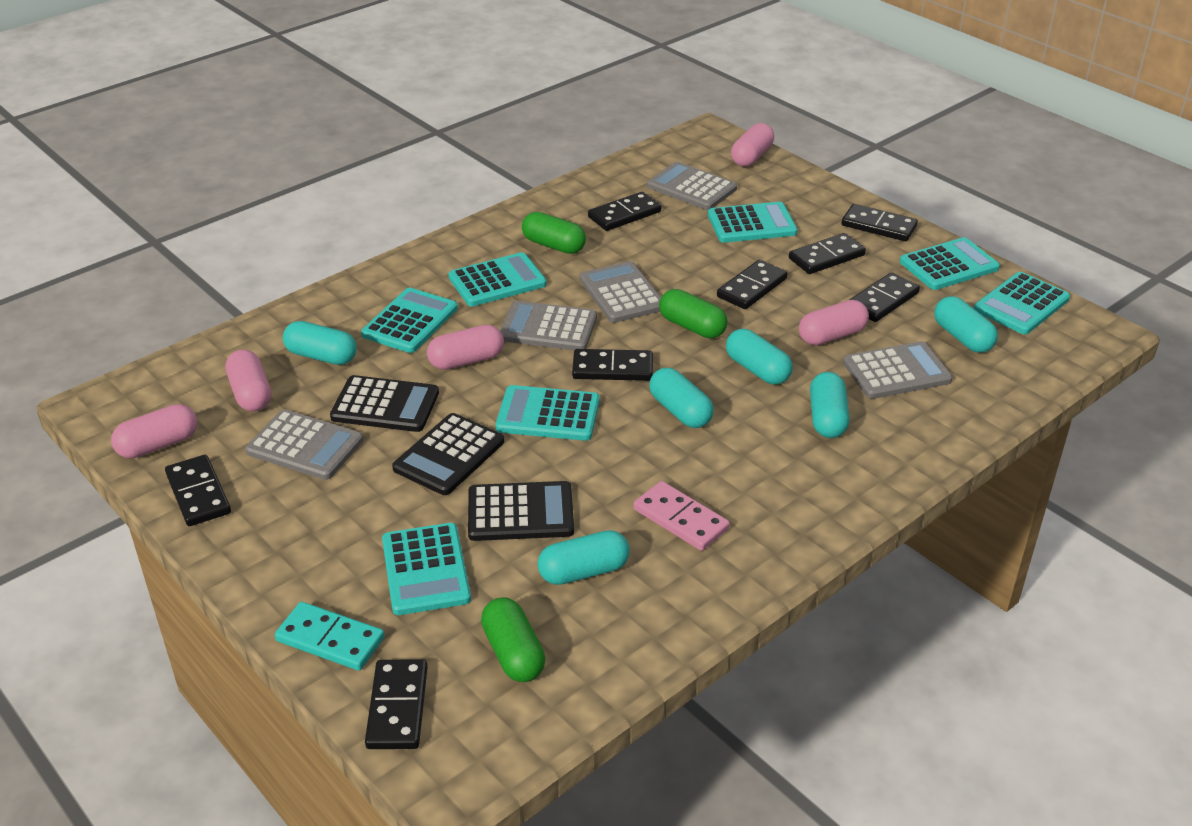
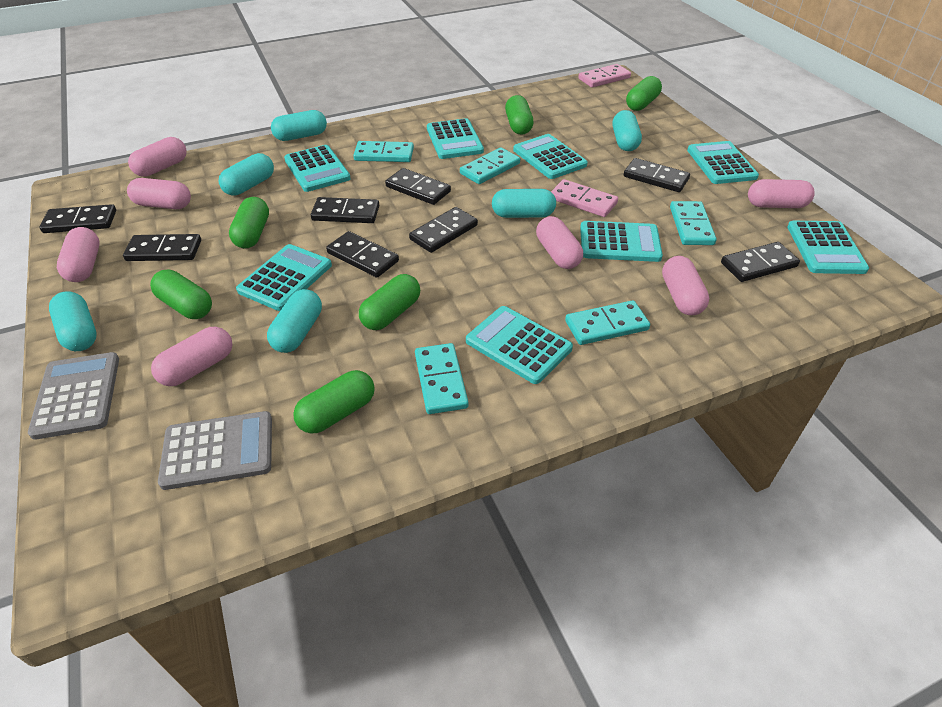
black calculator: 3 -> 0
green capsule: 3 -> 6
grey calculator: 5 -> 2
pink capsule: 5 -> 7
pink domino: 1 -> 2
turquoise calculator: 7 -> 8
turquoise domino: 1 -> 5

